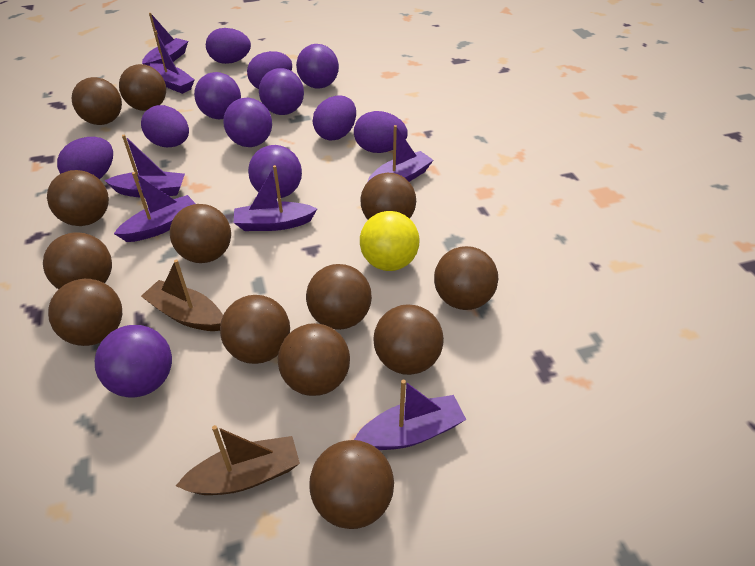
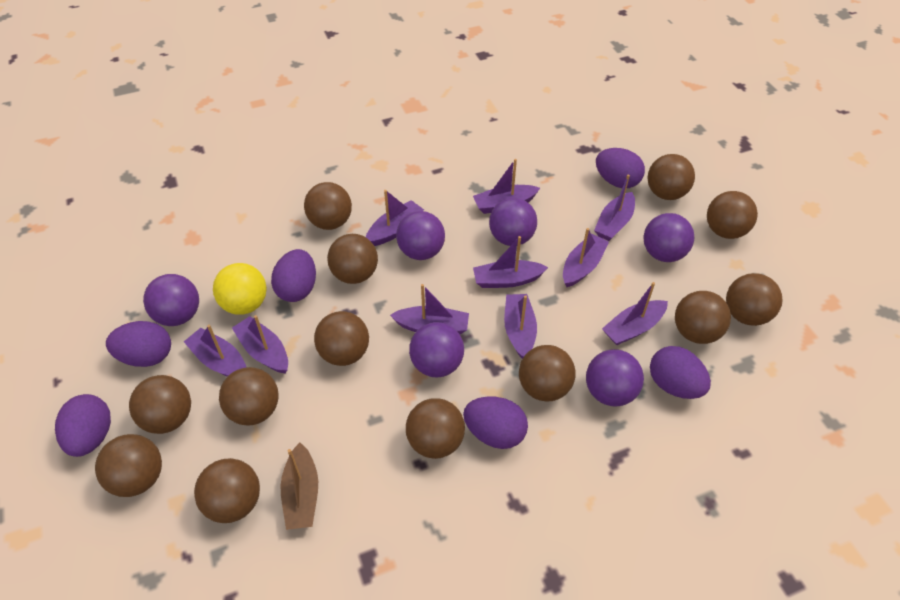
brown boat: 2 -> 1
purple boat: 7 -> 10

